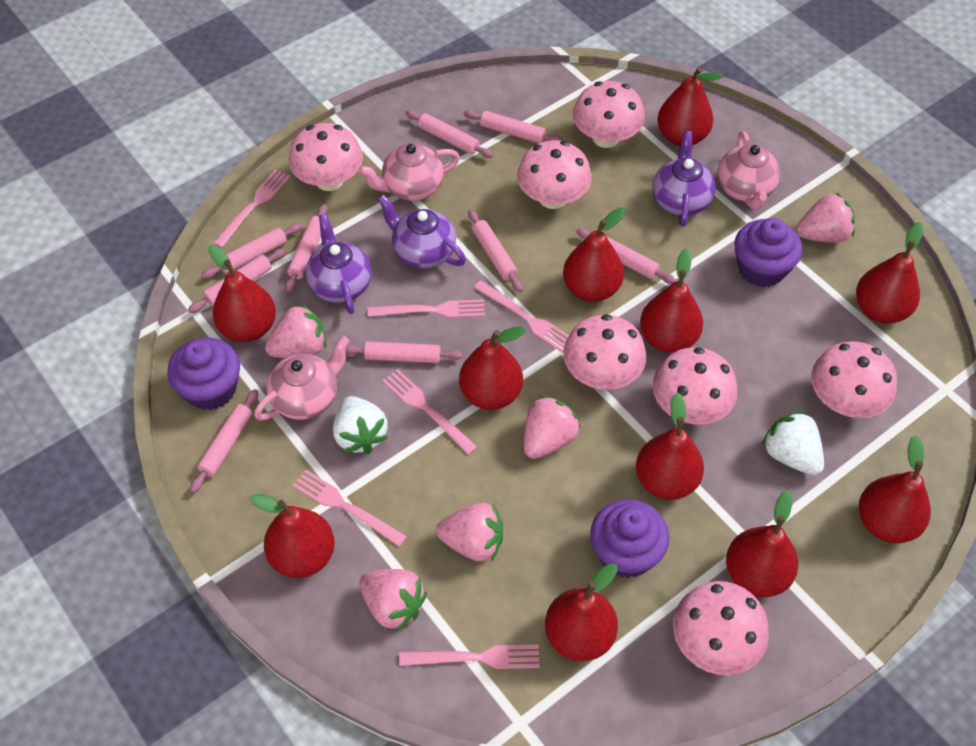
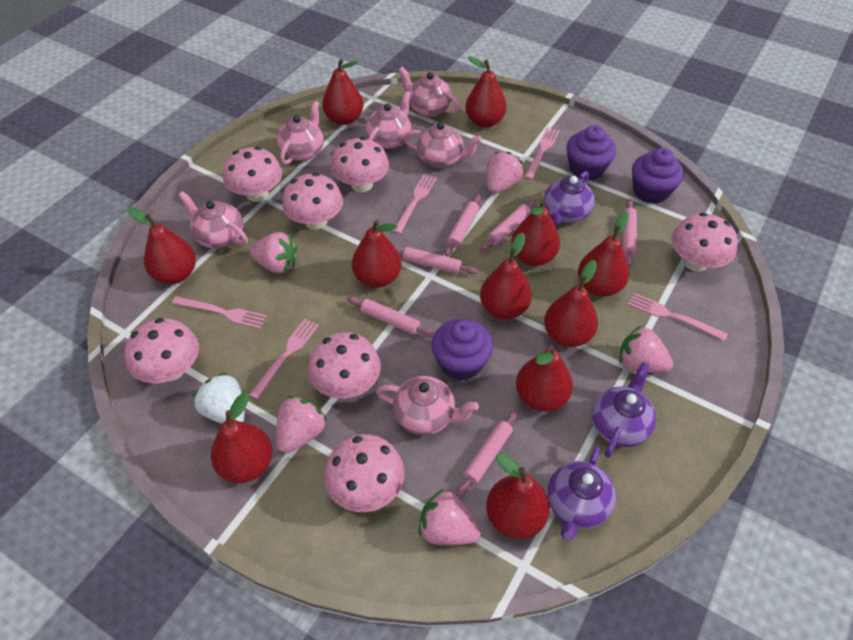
pink fork: 6 -> 5
pink rolling pin: 9 -> 6
pink teapot: 3 -> 6
white strawberry: 2 -> 1

